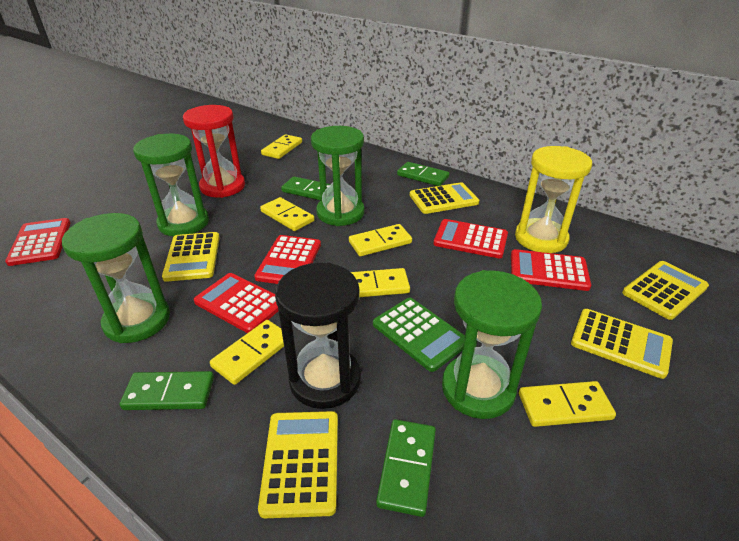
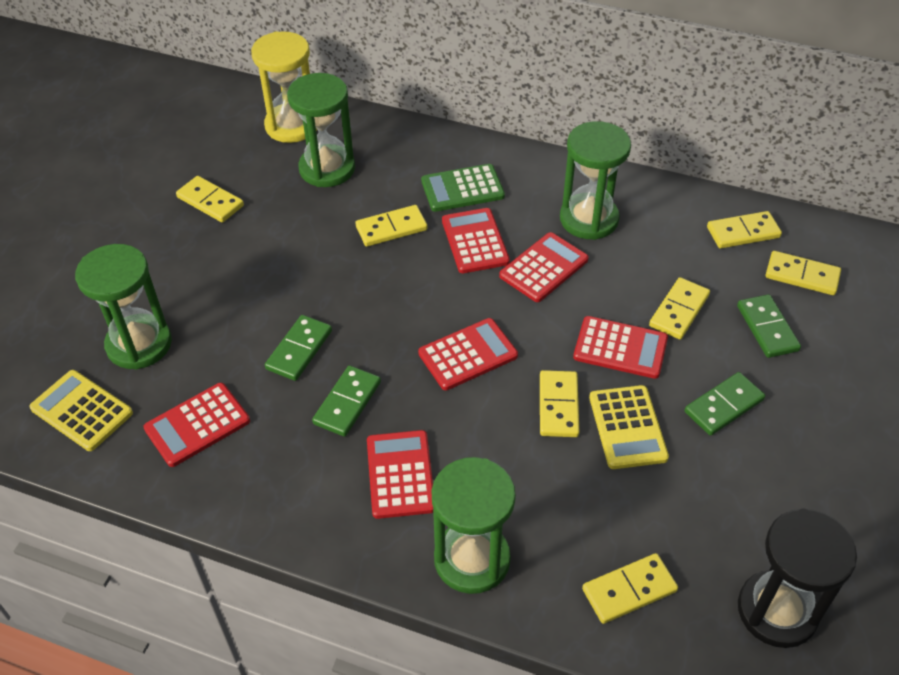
red calculator: 5 -> 6
red hourglass: 1 -> 0
yellow calculator: 5 -> 2
yellow domino: 6 -> 7

